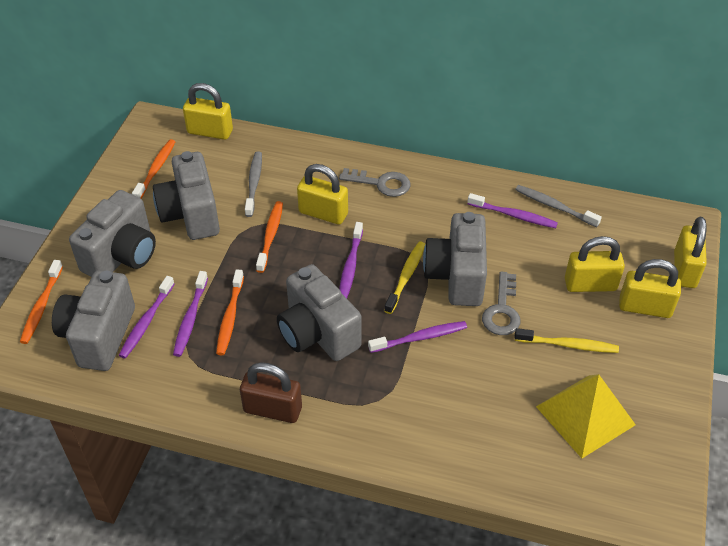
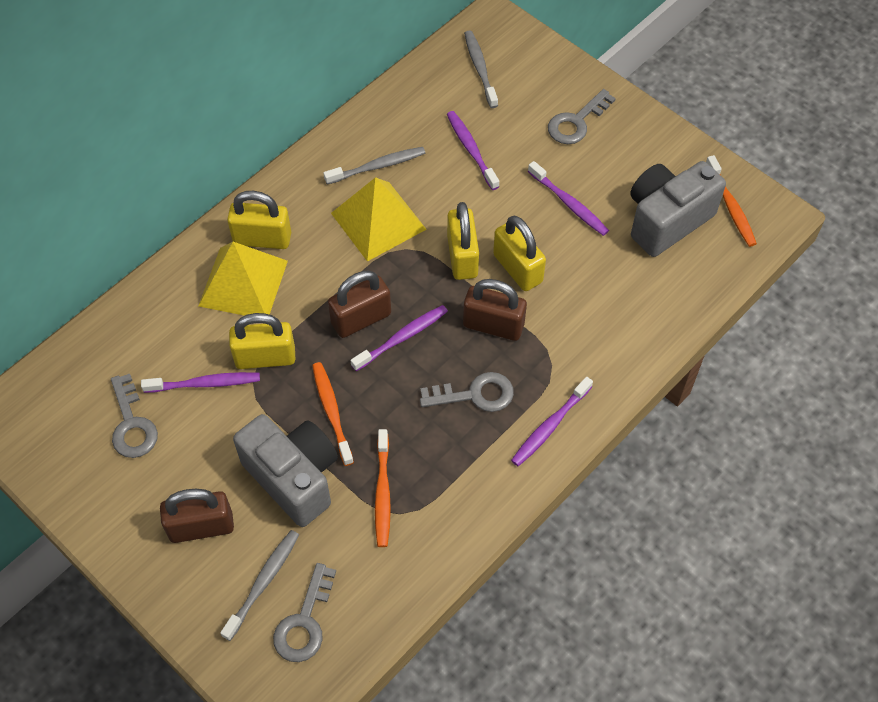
brown padlock: 1 -> 3
grey camera: 5 -> 2
grey key: 2 -> 4
grey toothbrush: 2 -> 3
orange toothbrush: 4 -> 3
yellow padlock: 5 -> 4
yellow pyramid: 1 -> 2
yellow toothbrush: 2 -> 0

